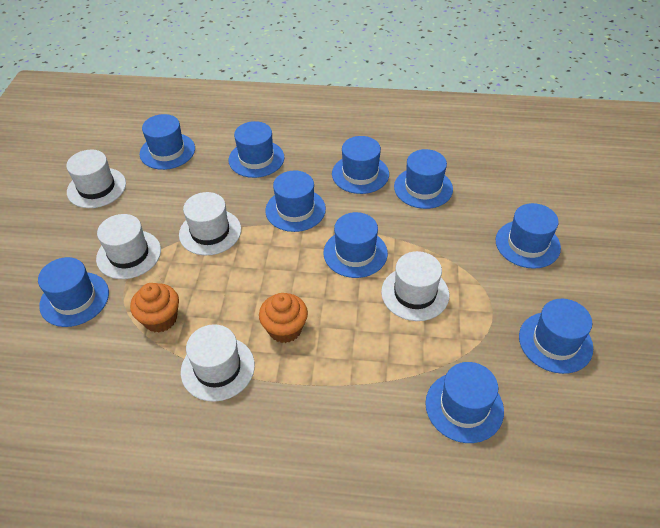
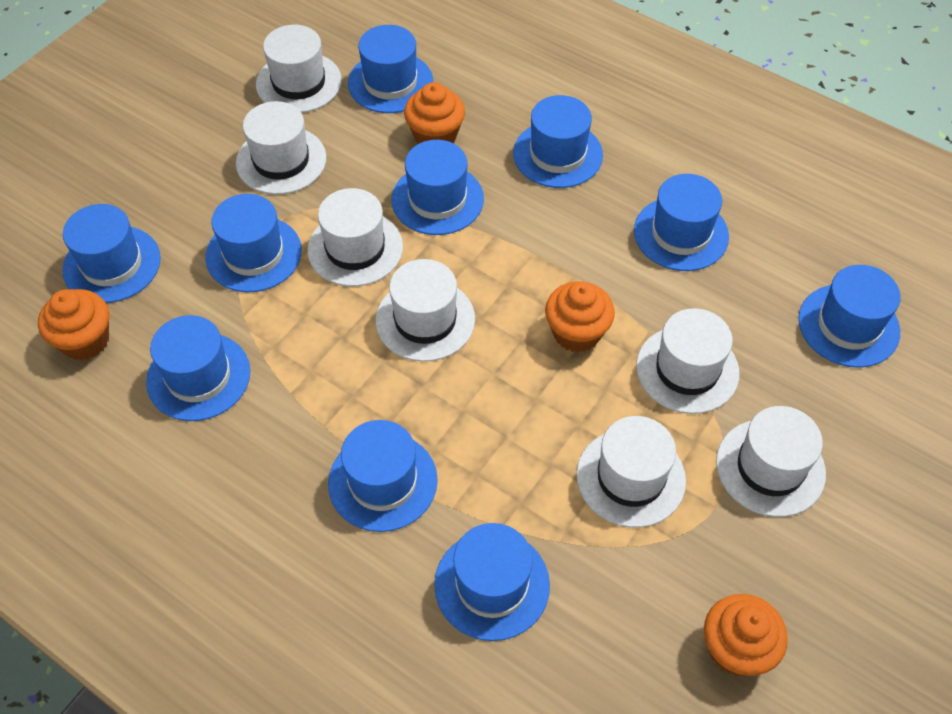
orange cupcake: 2 -> 4
white hat: 5 -> 7

